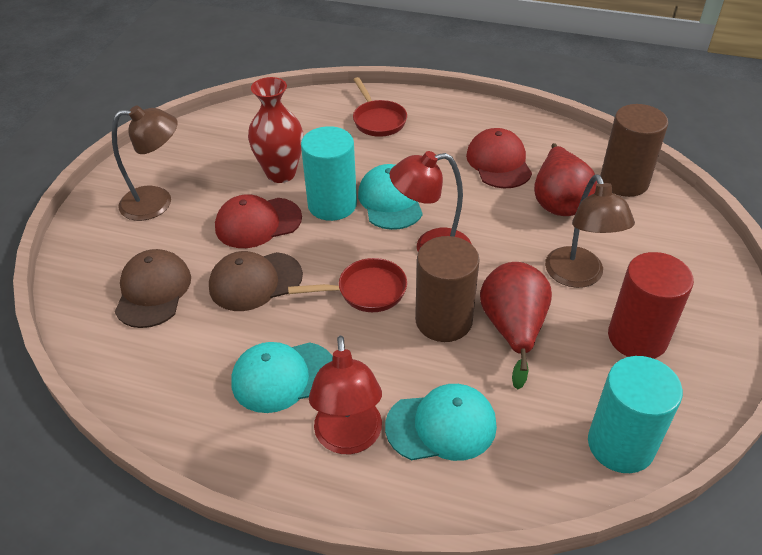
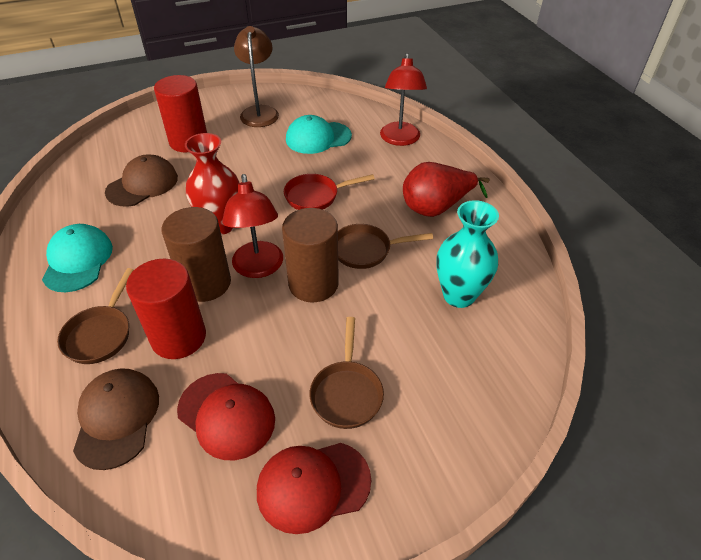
brown lamp: 2 -> 1
brown pan: 0 -> 3
red cylinder: 1 -> 2
red pan: 2 -> 1
red pear: 2 -> 1
turquoise cap: 3 -> 2
turquoise cylinder: 2 -> 0
turquoise vase: 0 -> 1

